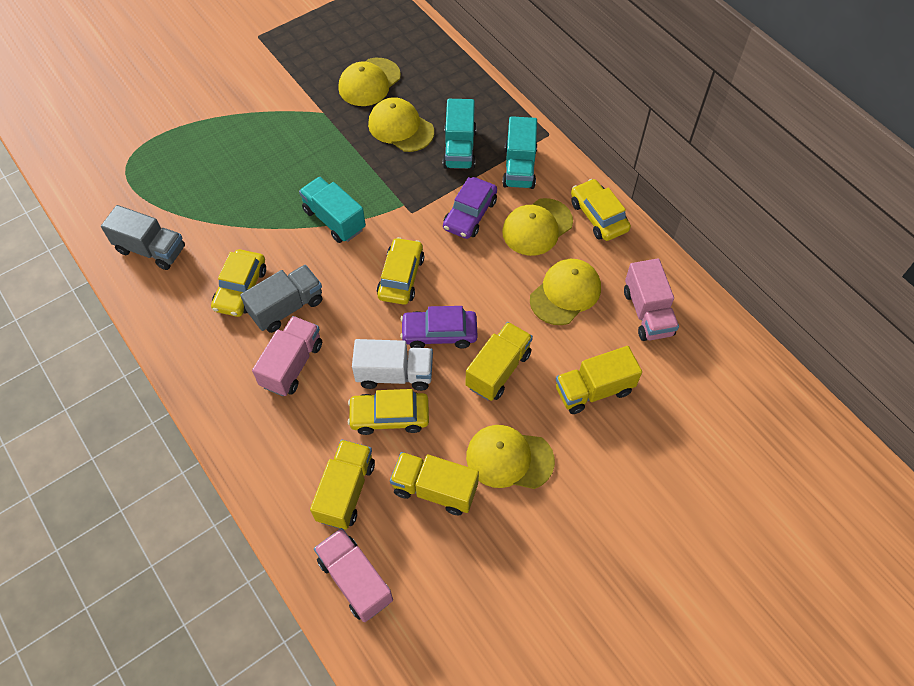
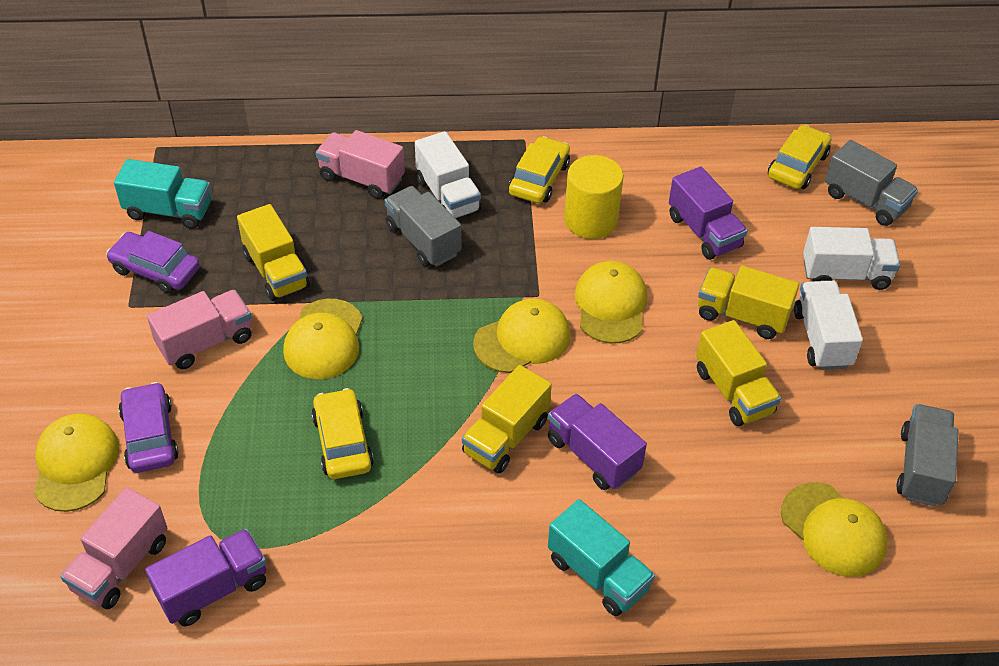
grey truck: 2 -> 3
purple truck: 0 -> 3
turquoise truck: 3 -> 2
white truck: 1 -> 3
yellow car: 4 -> 3
yellow cylinder: 0 -> 1

